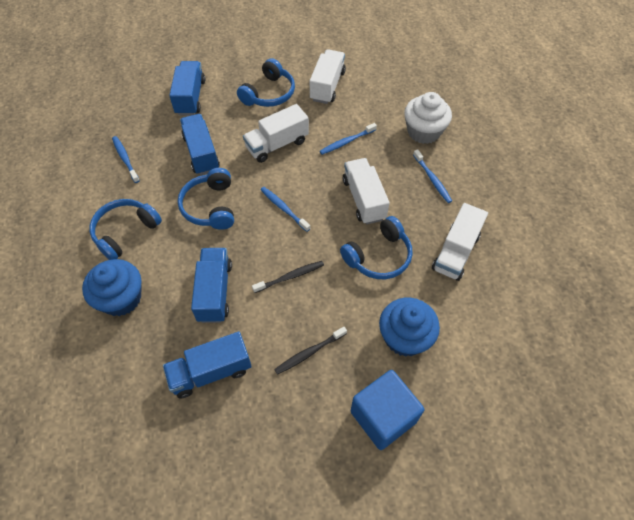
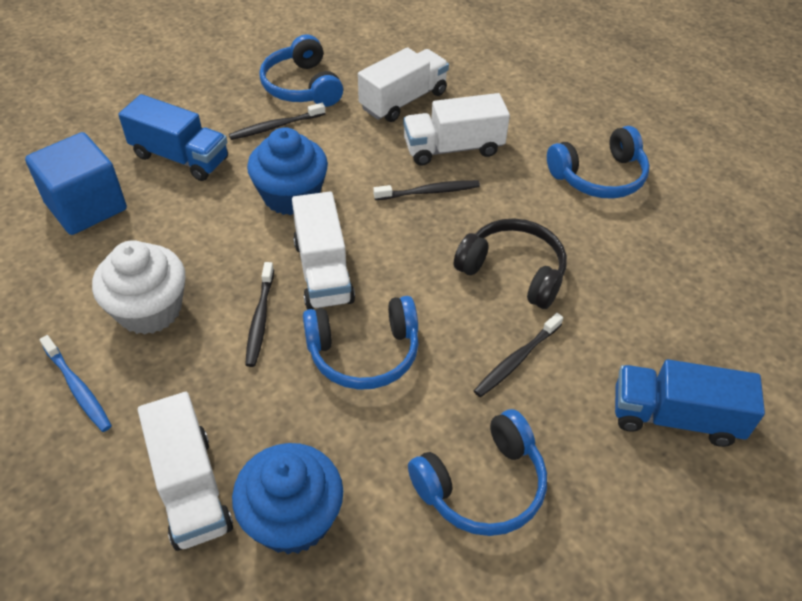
black headphones: 0 -> 1
black toothbrush: 2 -> 4
blue toothbrush: 4 -> 1
blue truck: 4 -> 2

